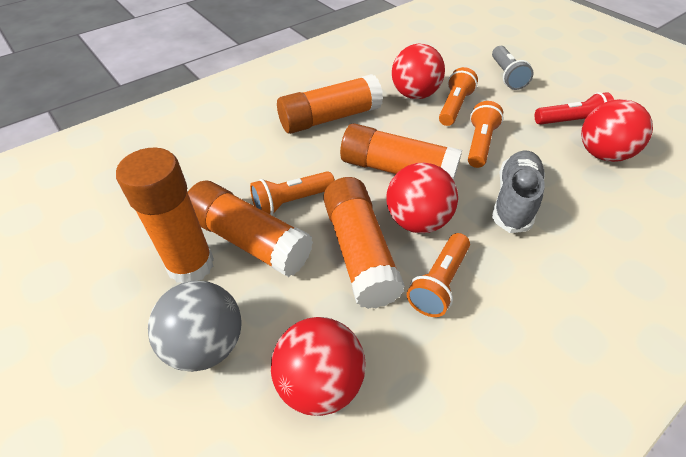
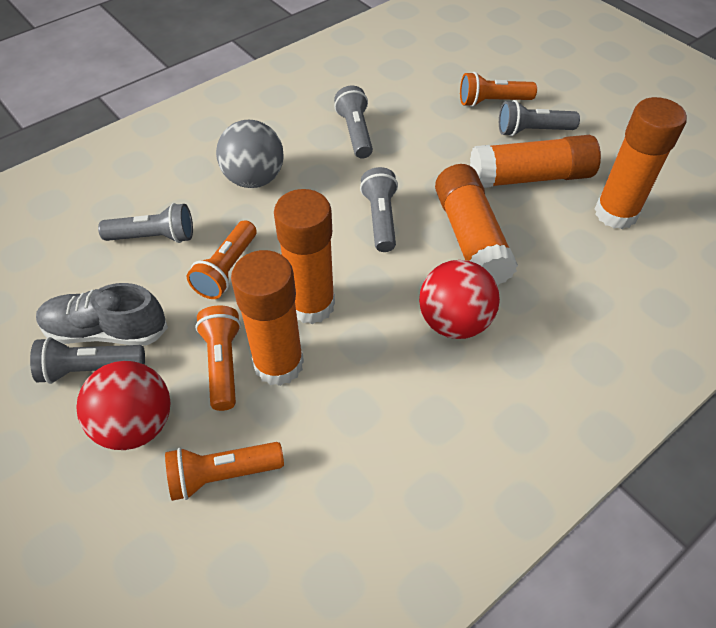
grey flashlight: 1 -> 5
red ball: 4 -> 2
red flashlight: 1 -> 0

